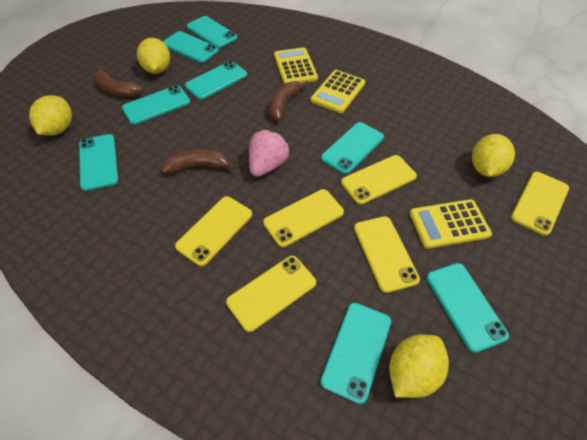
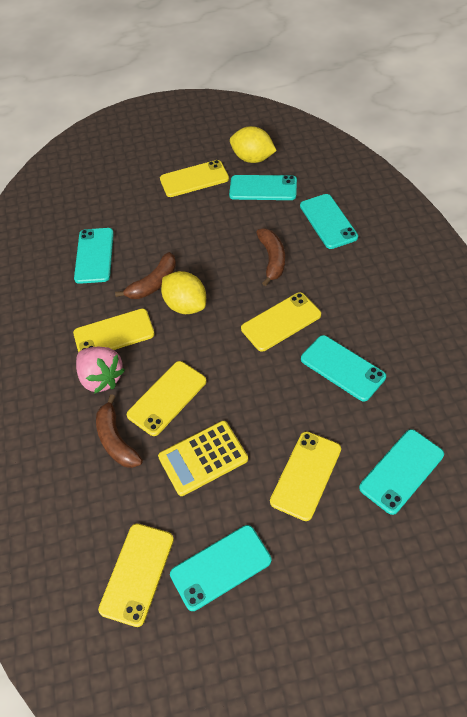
turquoise phone: 8 -> 6
yellow calculator: 3 -> 1
yellow lemon: 4 -> 2

